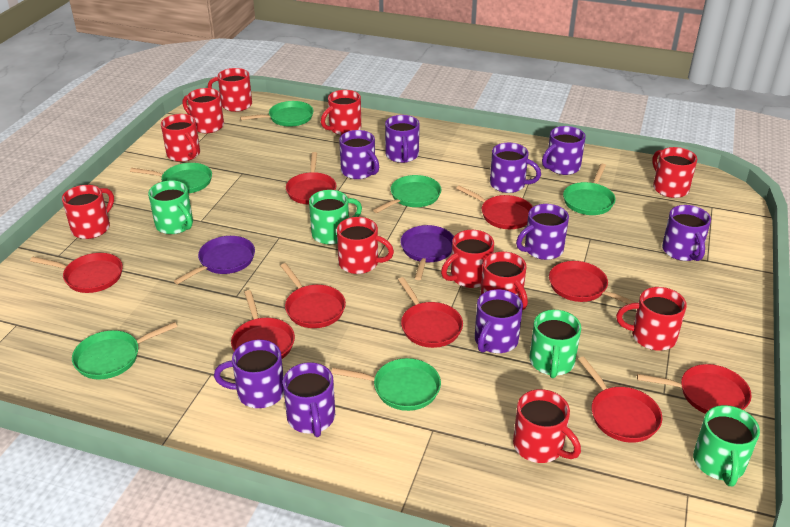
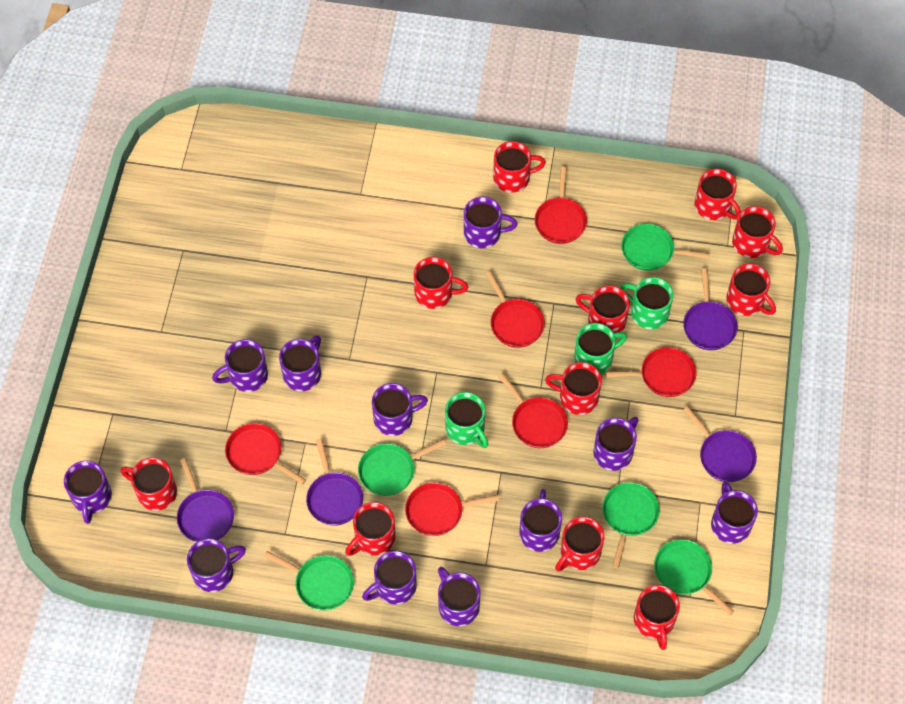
green mug: 4 -> 3
green pan: 6 -> 5
purple mug: 9 -> 11
purple pan: 2 -> 4
red pan: 9 -> 6

